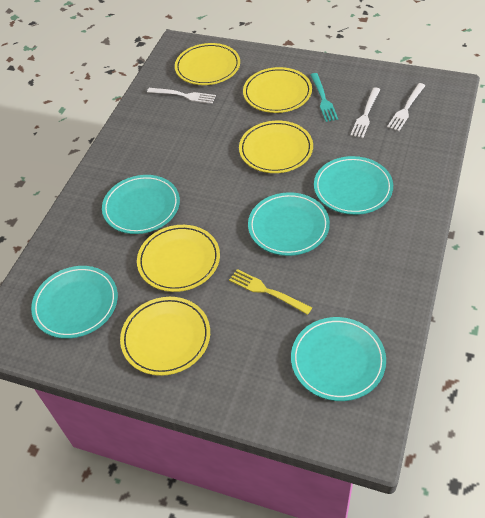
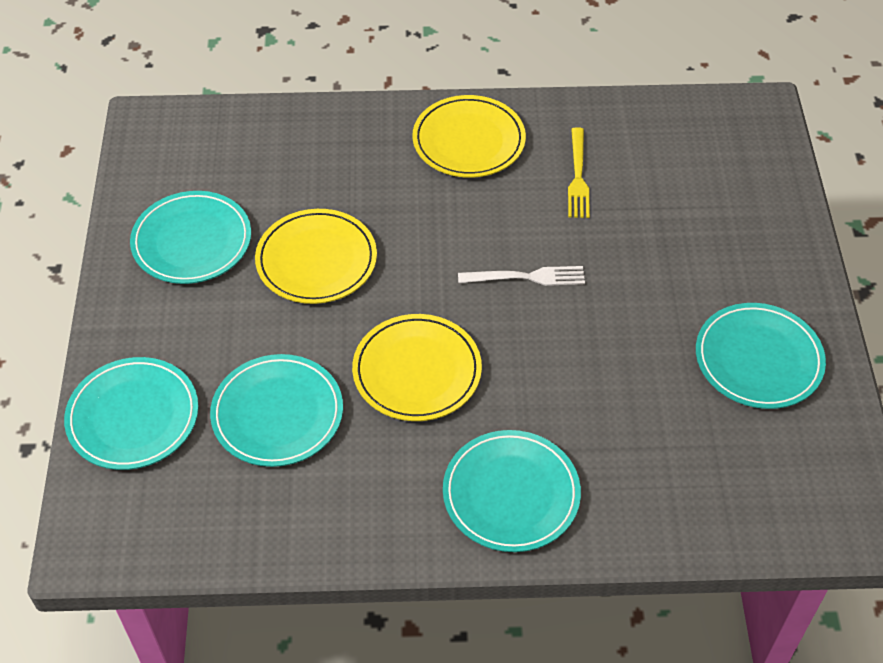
turquoise fork: 1 -> 0
white fork: 3 -> 1
yellow plate: 5 -> 3

